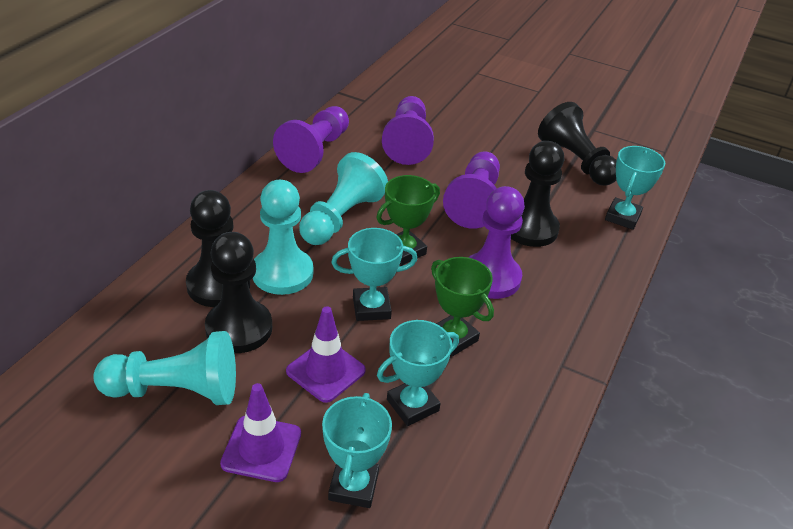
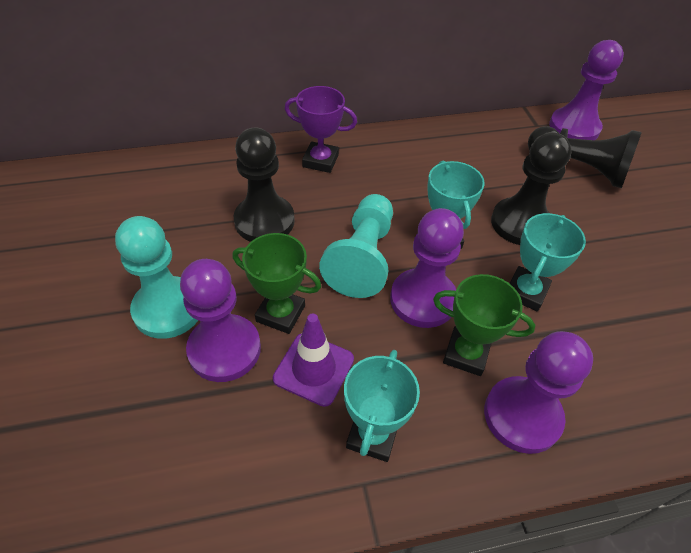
black pawn: 4 -> 3
purple traffic cone: 2 -> 1
purple trophy: 0 -> 1
turquoise pawn: 3 -> 2
turquoise trophy: 4 -> 3

